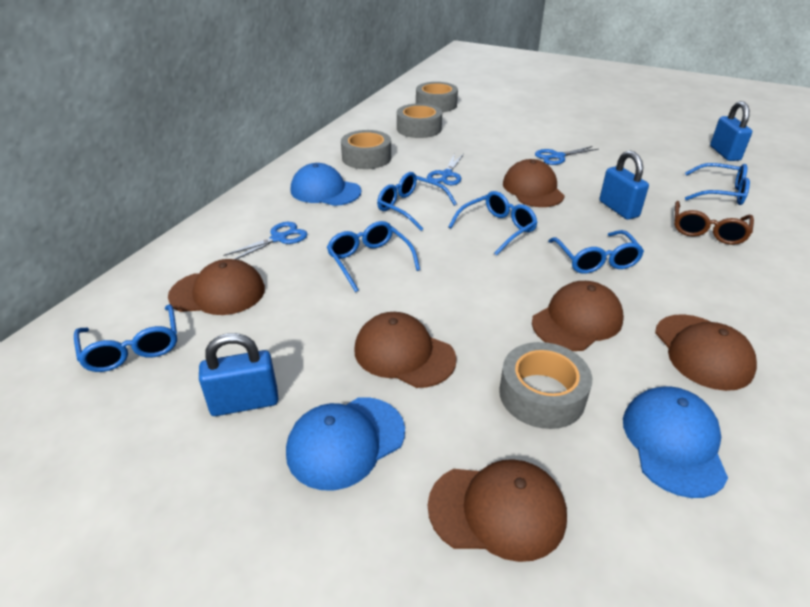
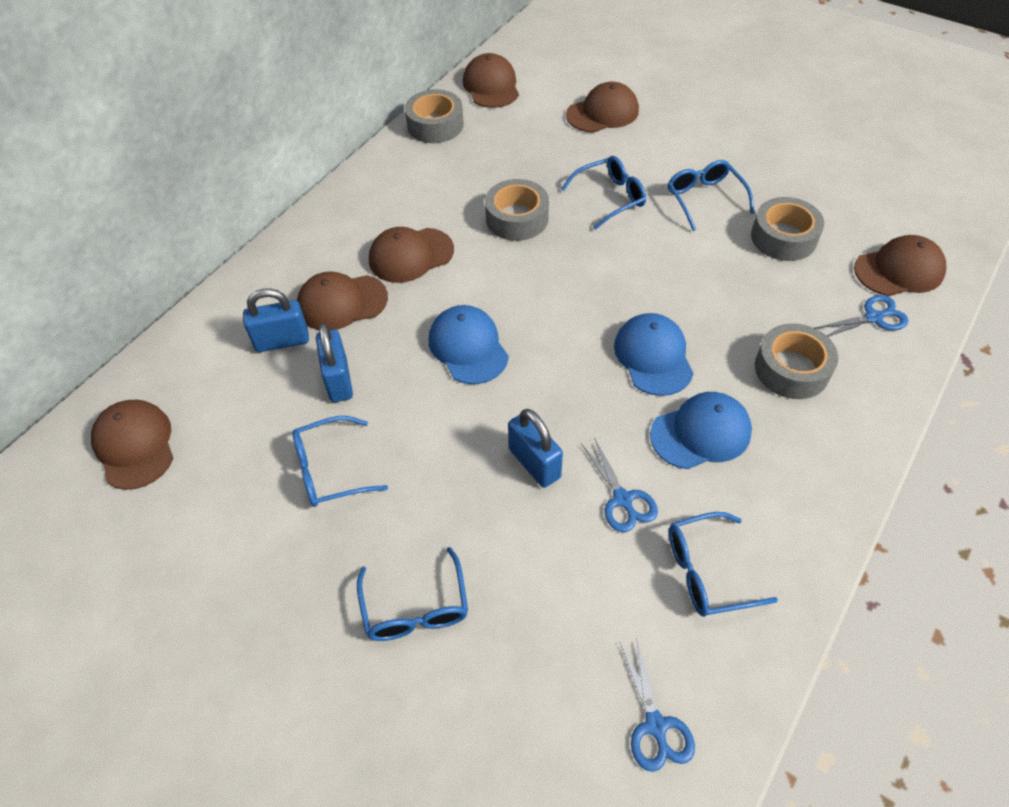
blue glasses: 6 -> 5
brown glasses: 1 -> 0

